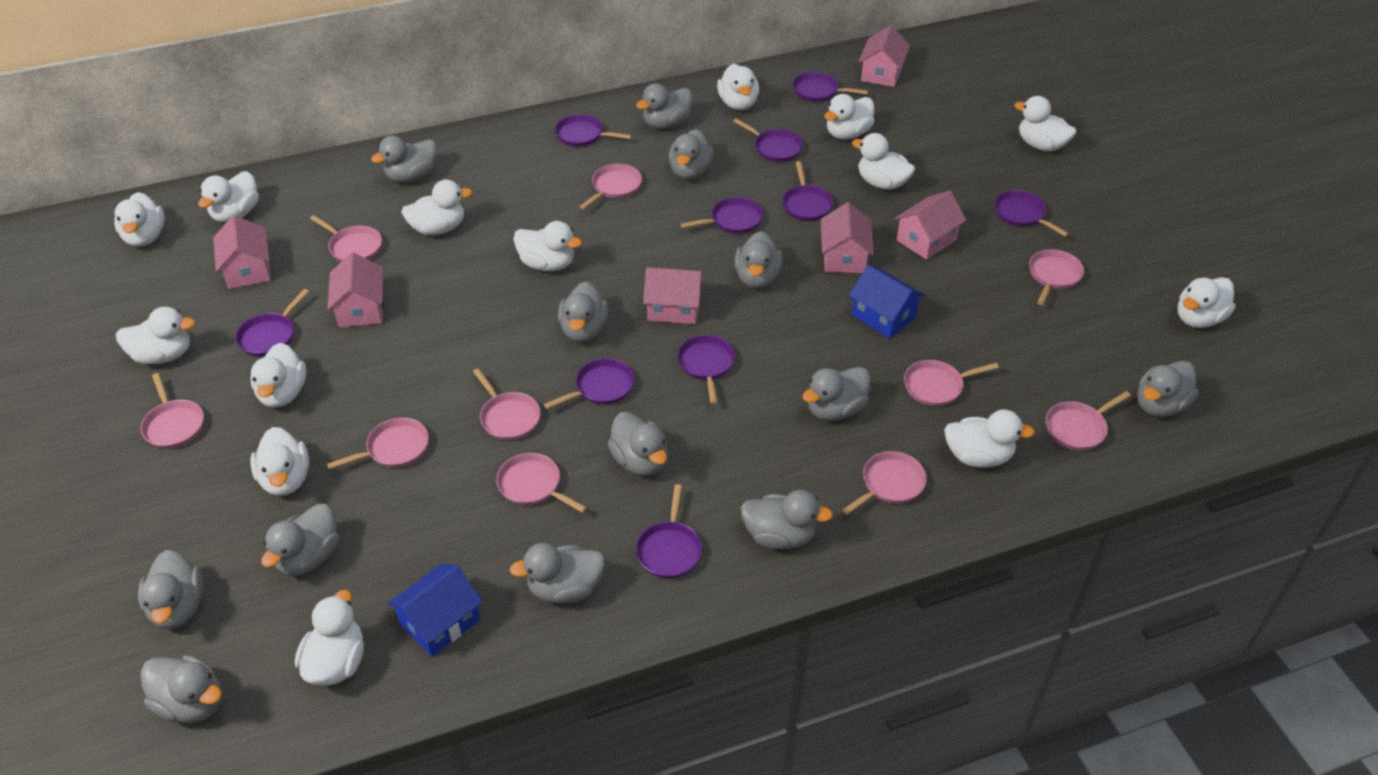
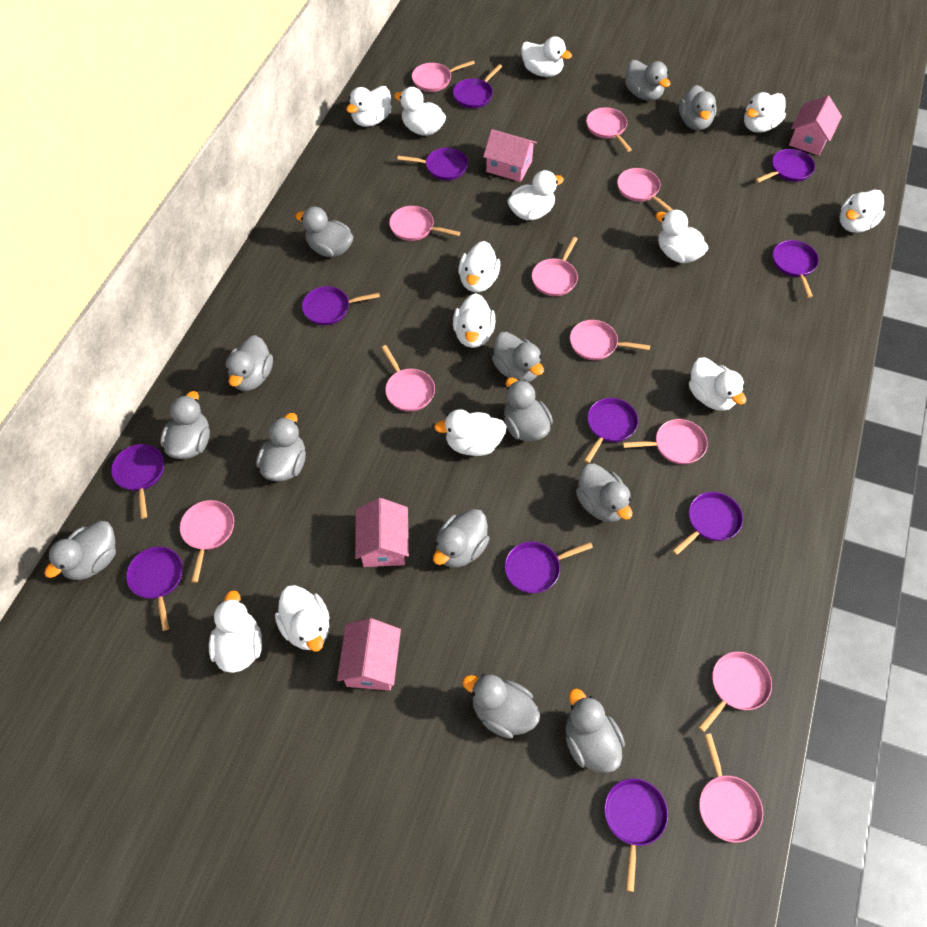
blue house: 2 -> 0
pink house: 6 -> 4
pink pan: 10 -> 11
purple pan: 10 -> 11
white duck: 14 -> 13

